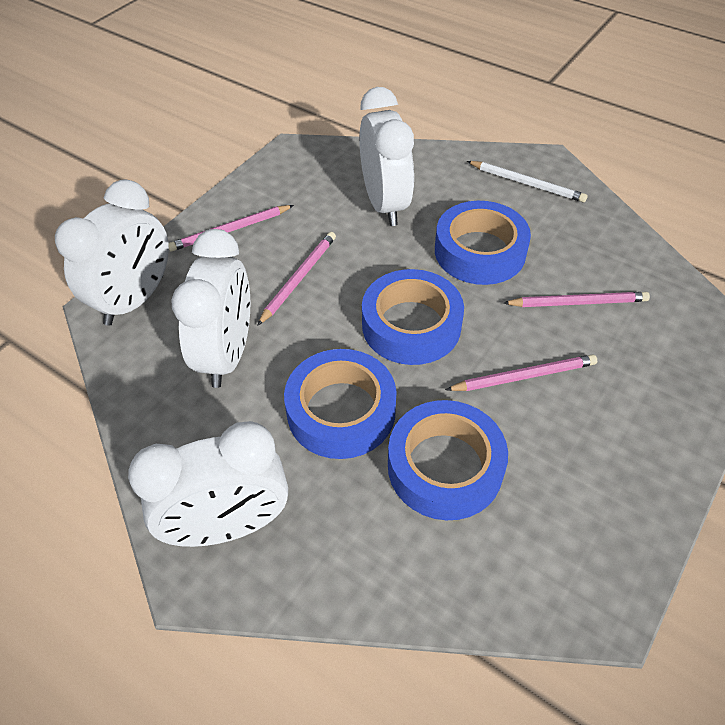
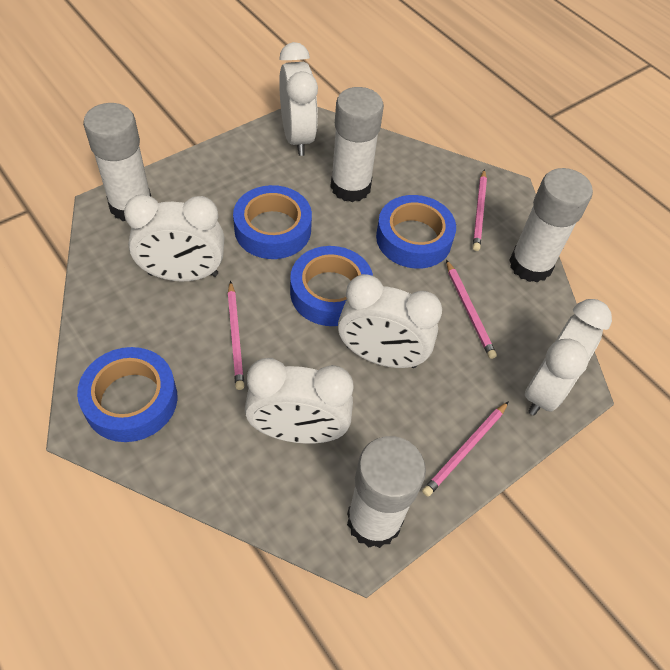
white clock: 4 -> 5
white glue stick: 0 -> 4
white pencil: 1 -> 0

